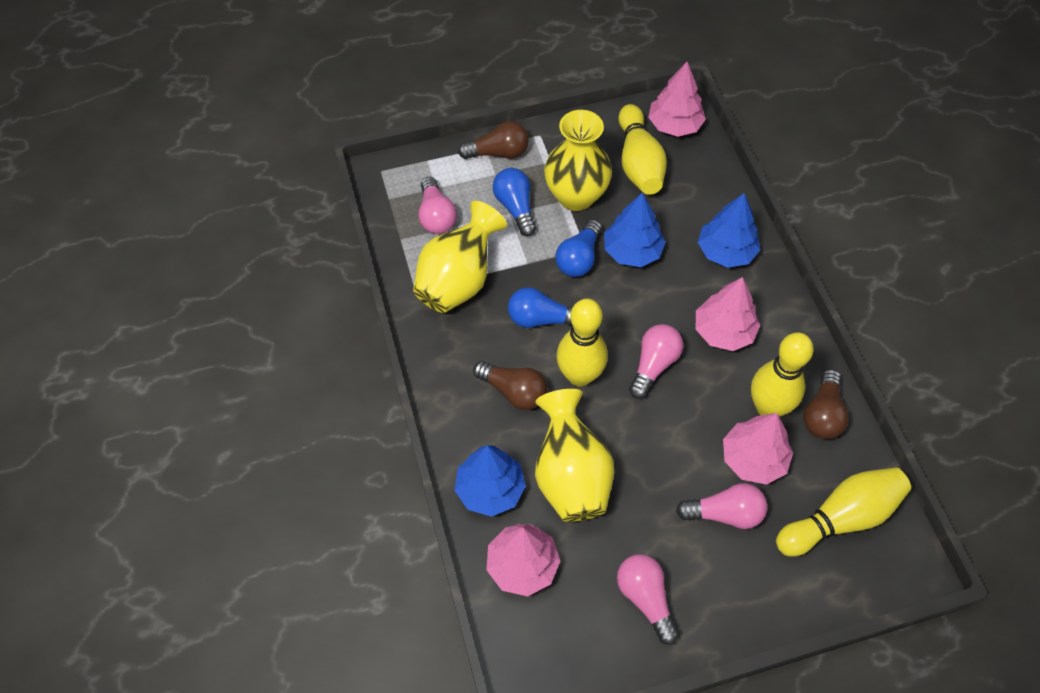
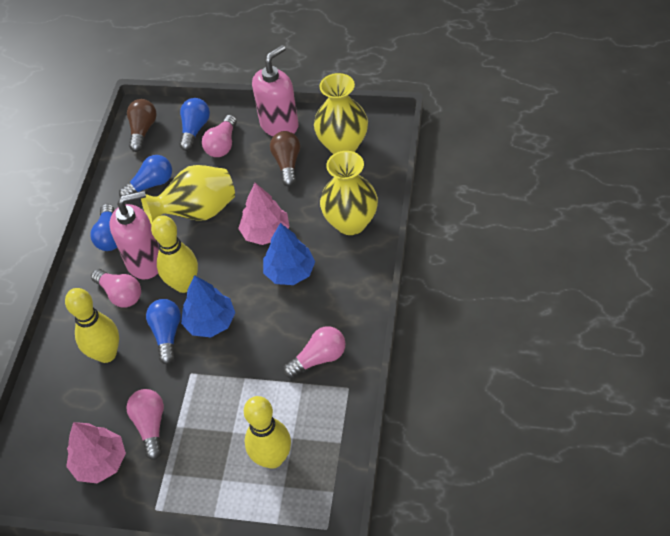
blue light bulb: 3 -> 4
blue tree: 3 -> 2
brown light bulb: 3 -> 2
pink soap dispenser: 0 -> 2
pink tree: 4 -> 2
yellow bowling pin: 4 -> 3

